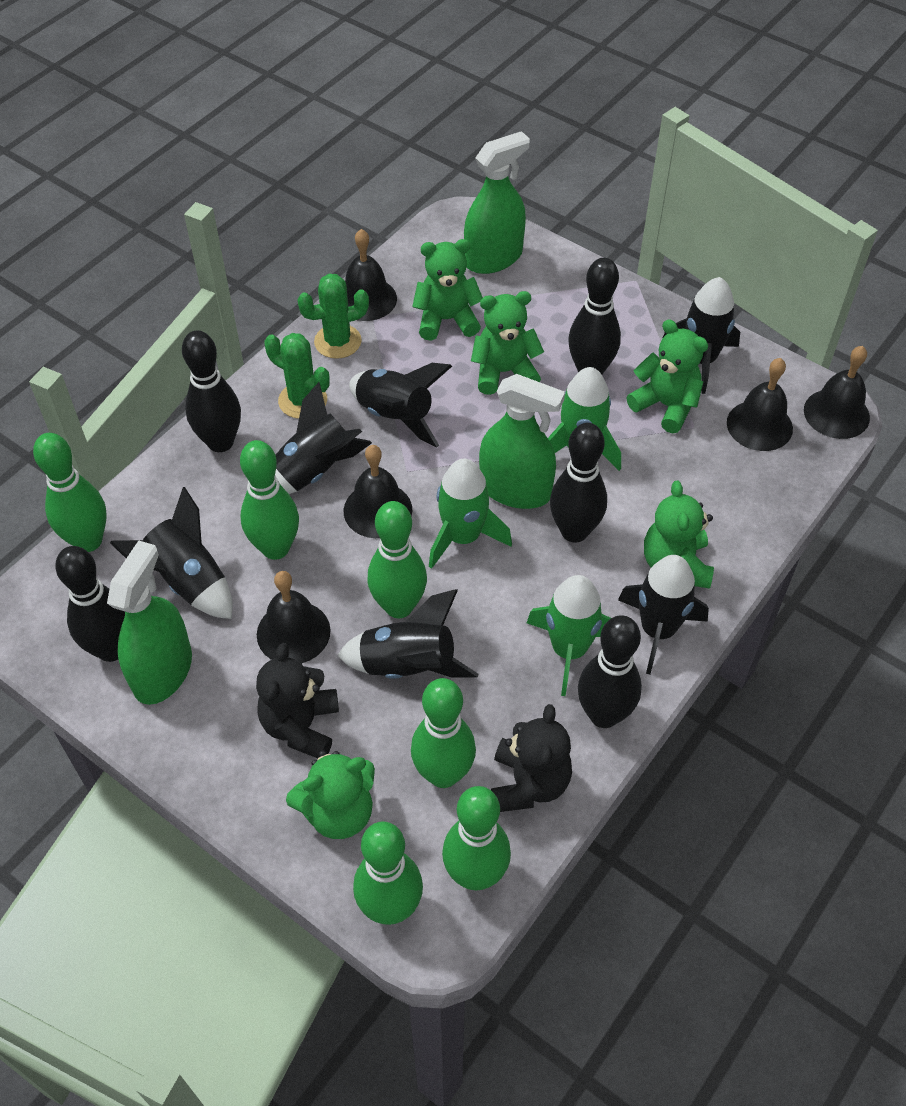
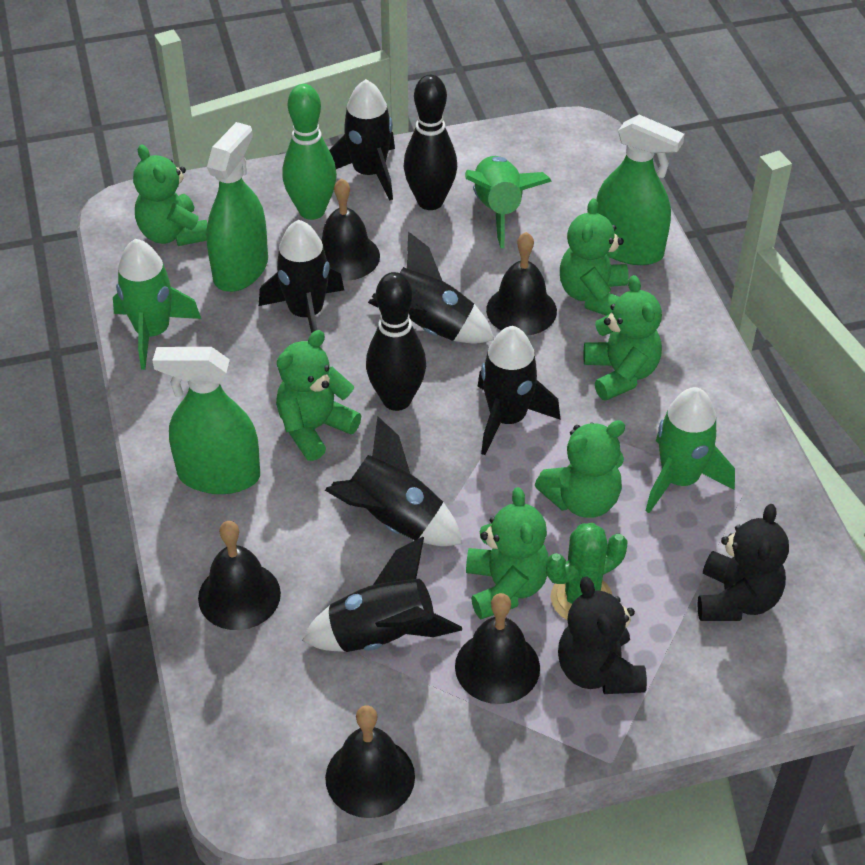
black bowling pin: 5 -> 2
green bowling pin: 6 -> 1
green cactus: 2 -> 1
green teddy bear: 5 -> 6

